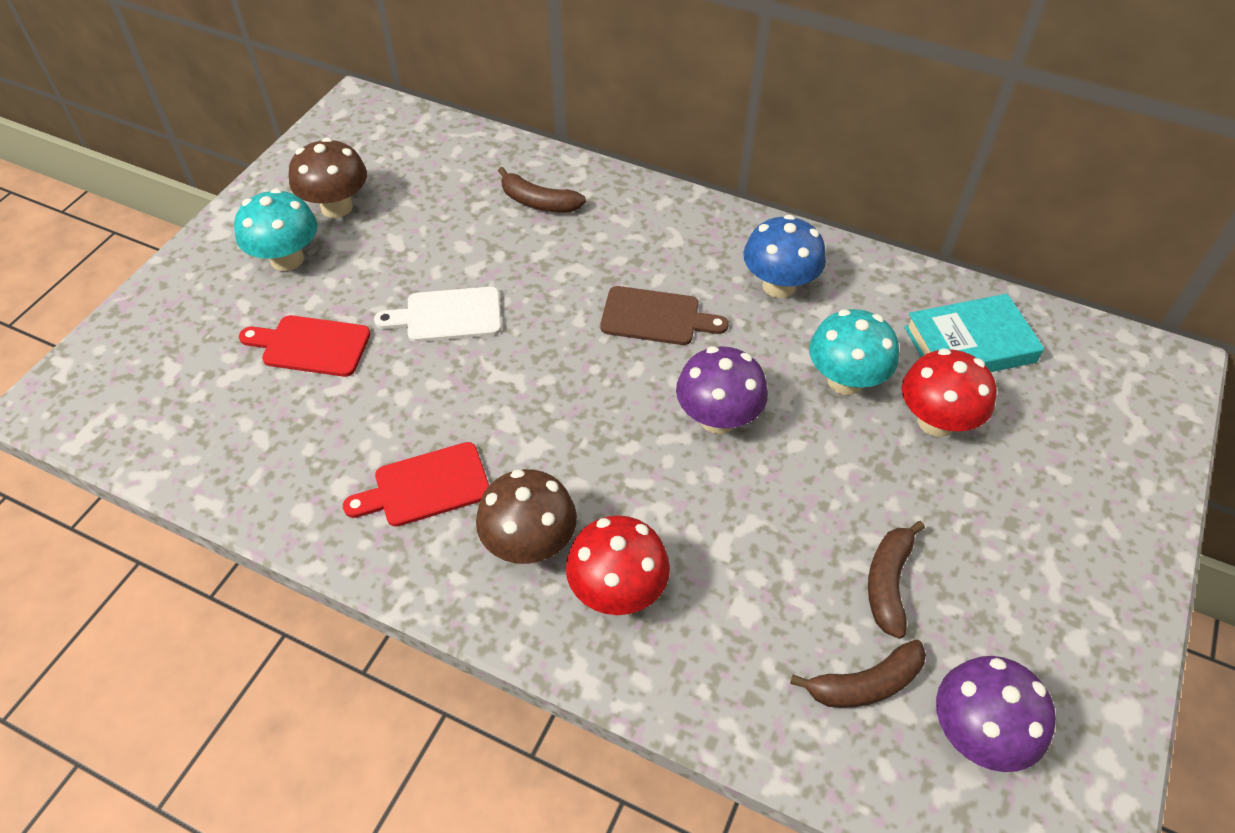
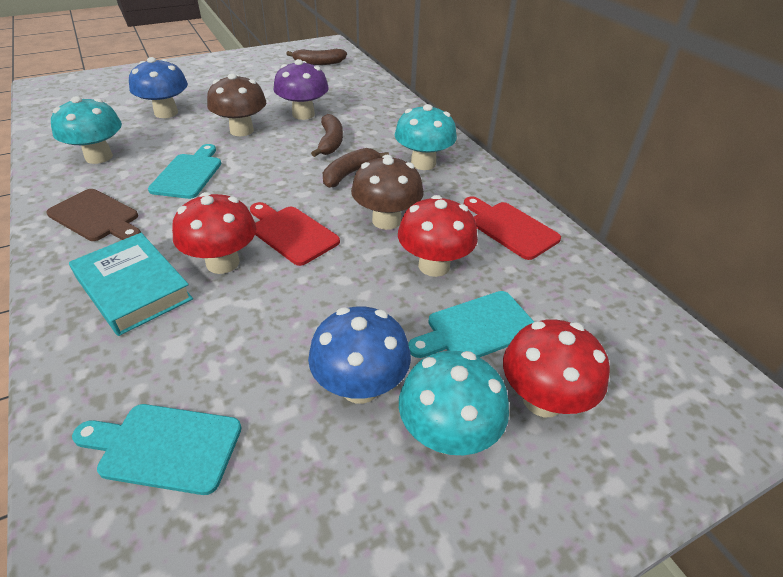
blue mushroom: 1 -> 2
purple mushroom: 2 -> 1
red mushroom: 2 -> 3
turquoise cutting board: 0 -> 3
turquoise mushroom: 2 -> 3
white cutting board: 1 -> 0

